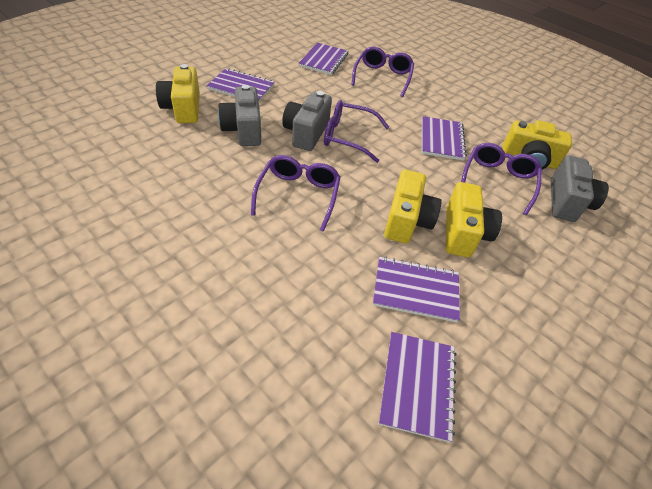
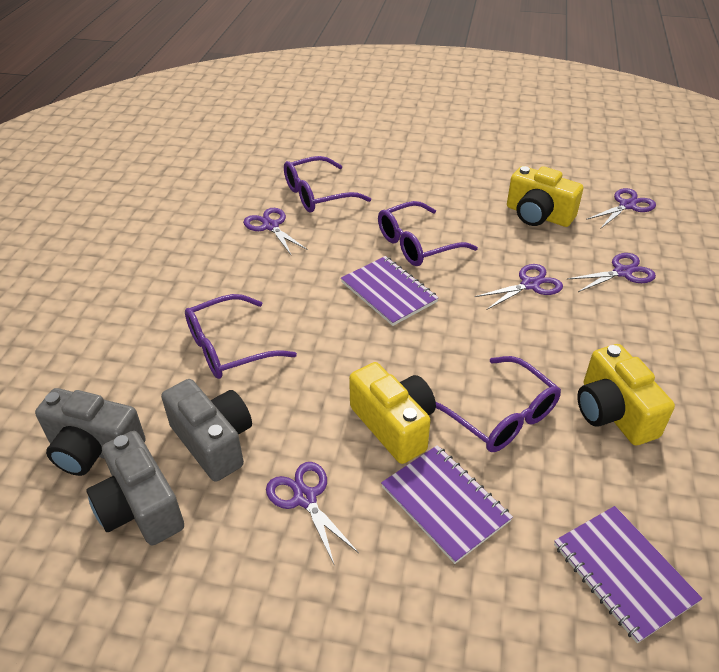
purple notebook: 5 -> 3
purple scissors: 0 -> 5
yellow camera: 4 -> 3

